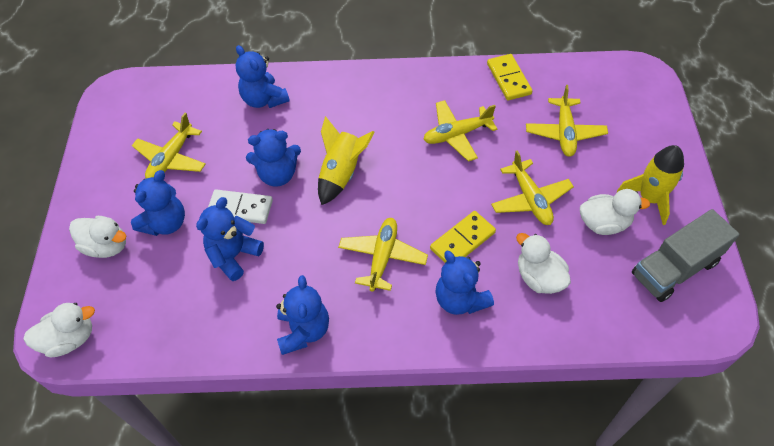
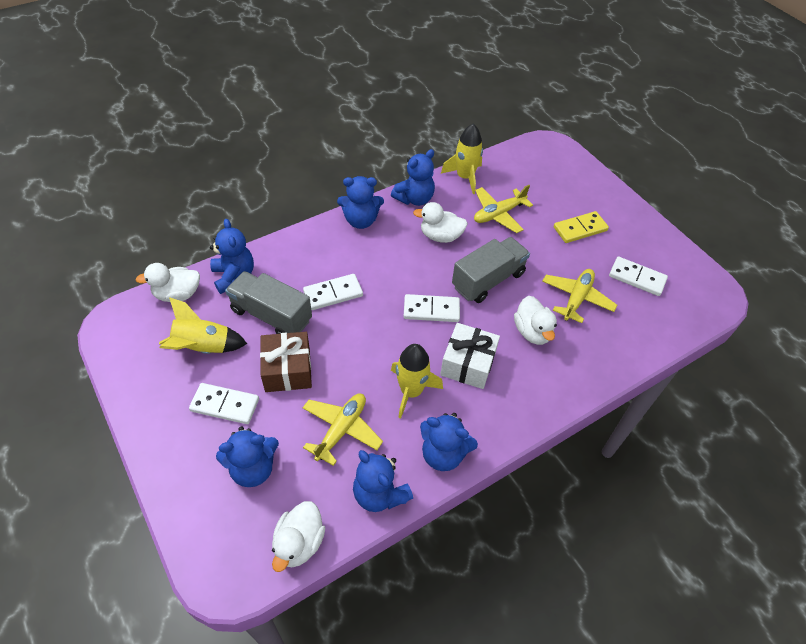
brown gift: 0 -> 1
grey truck: 1 -> 2
white domino: 1 -> 4
white gift: 0 -> 1
yellow domino: 2 -> 1
yellow plane: 5 -> 3
yellow rocket: 2 -> 3

